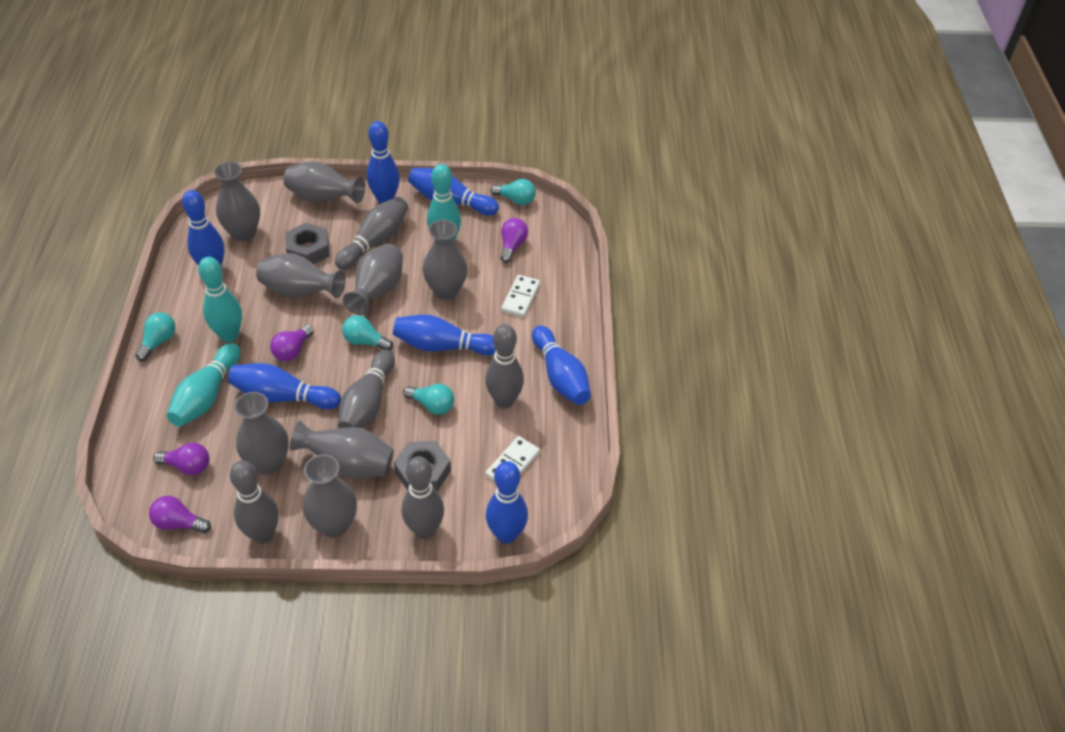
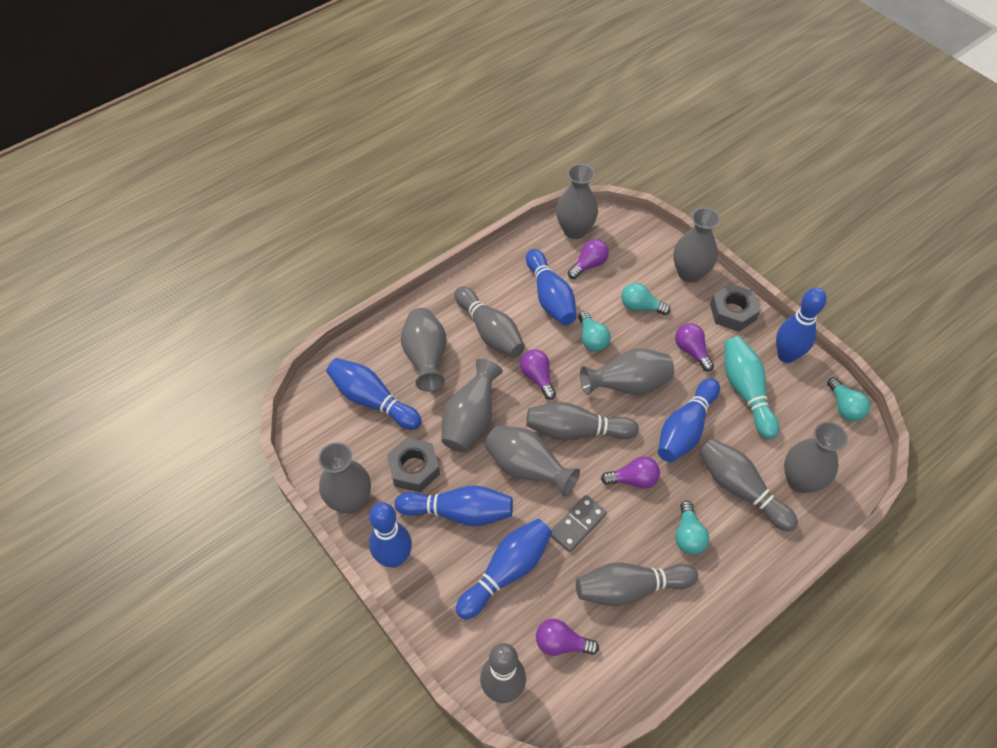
grey domino: 0 -> 1
purple light bulb: 4 -> 5
turquoise bowling pin: 3 -> 1
white domino: 2 -> 0

